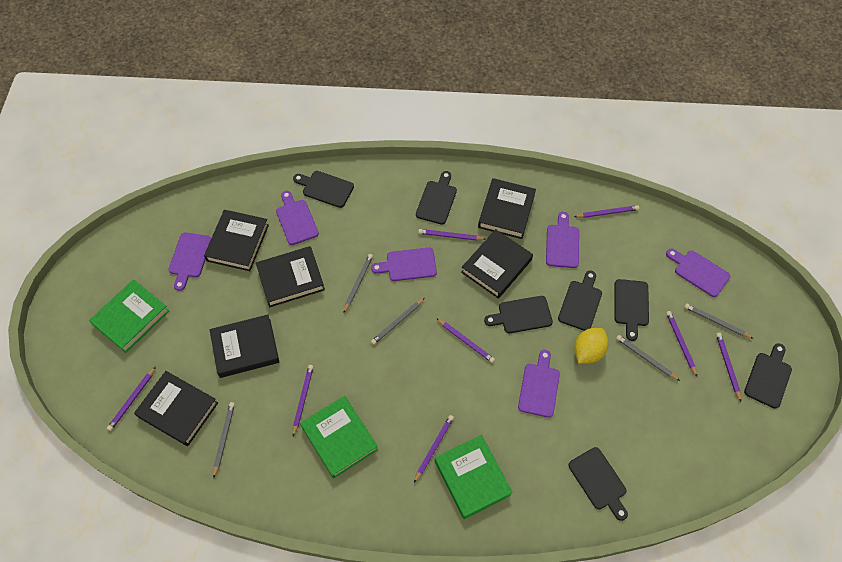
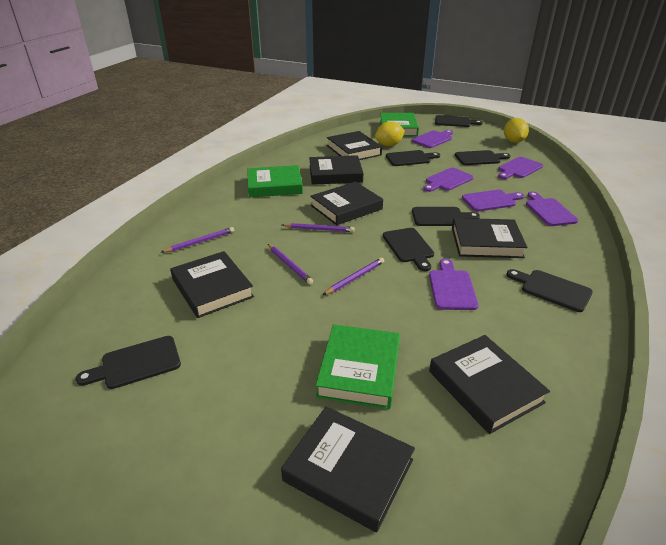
black book: 6 -> 7
grey pencil: 5 -> 0
purple pencil: 8 -> 4
yellow lemon: 1 -> 2

